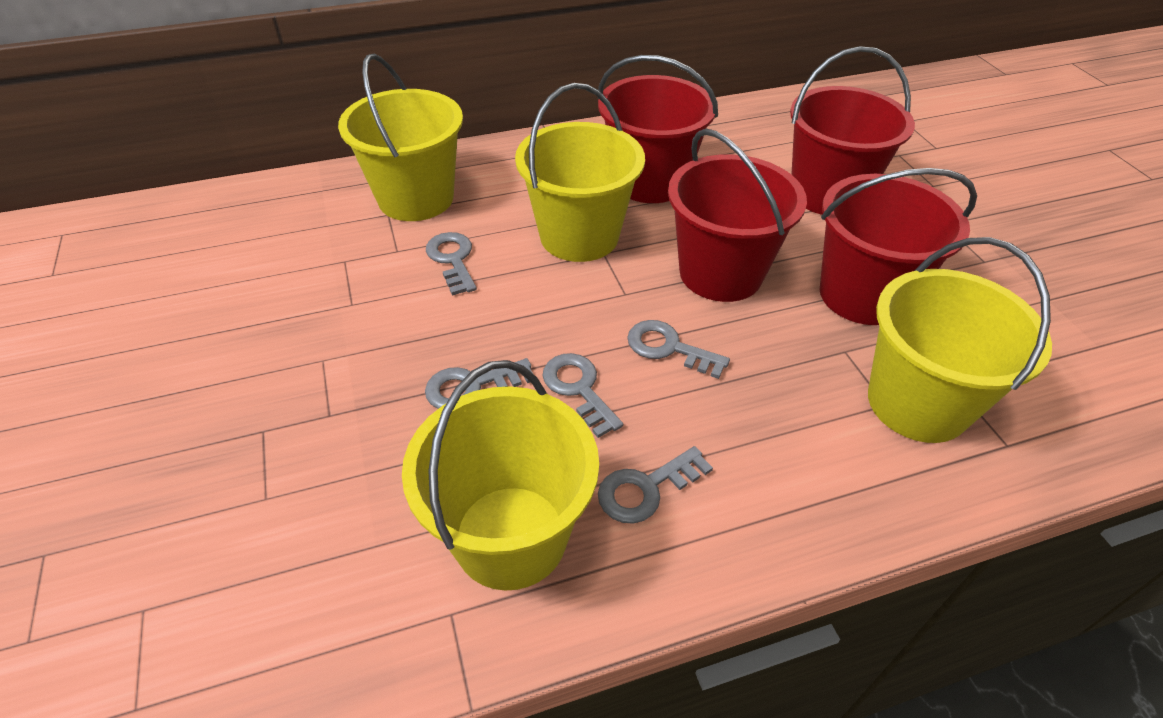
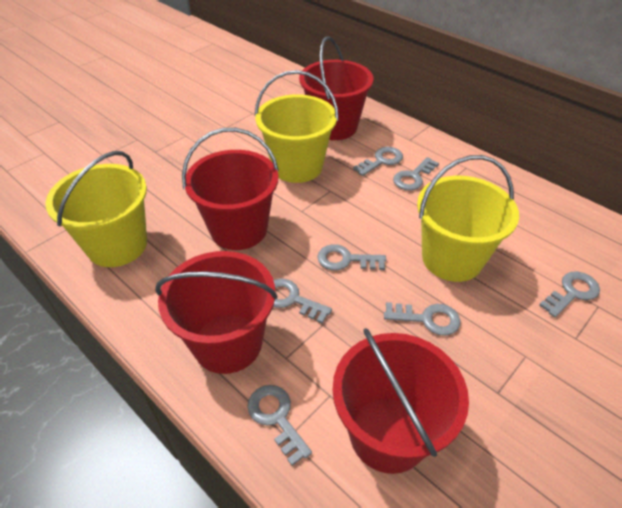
grey key: 5 -> 7
yellow bucket: 4 -> 3

